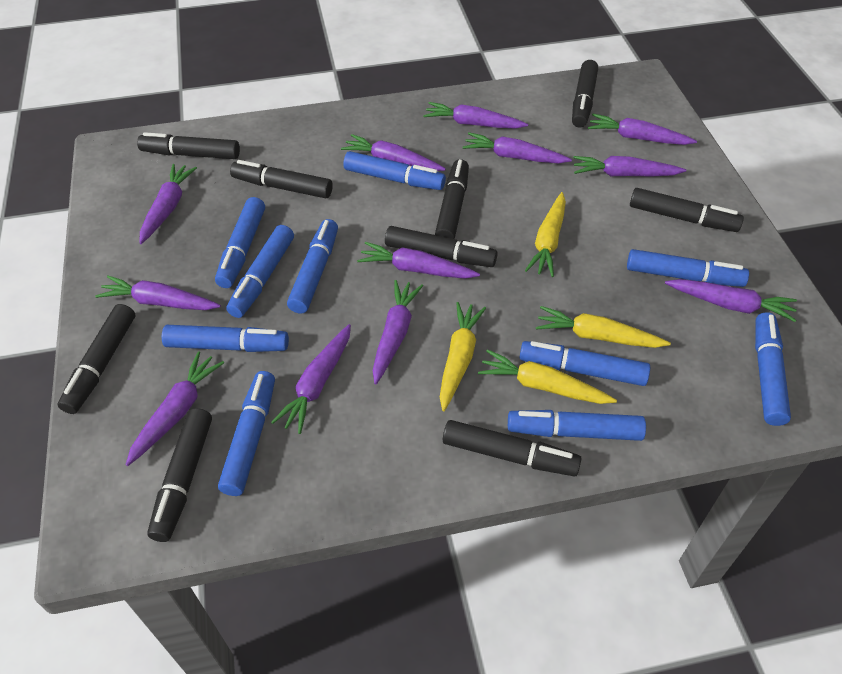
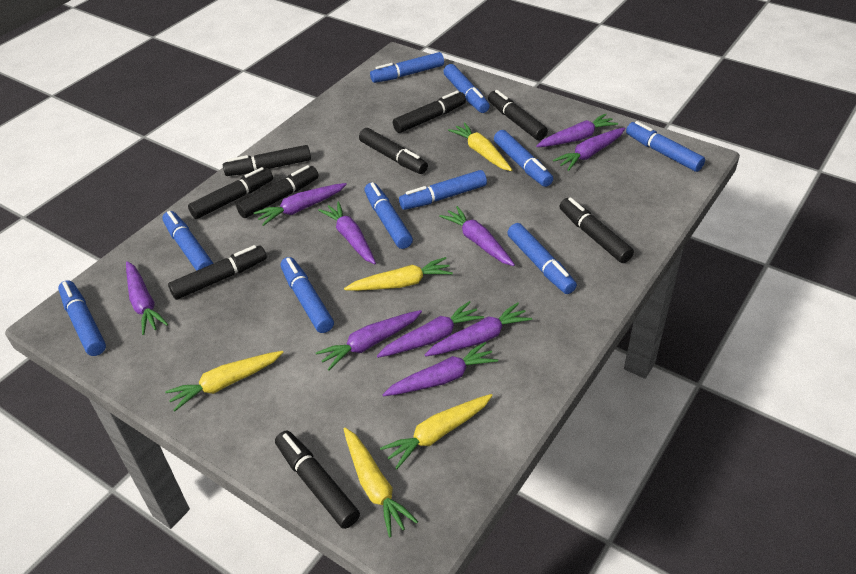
purple carrot: 12 -> 10
yellow carrot: 4 -> 5

